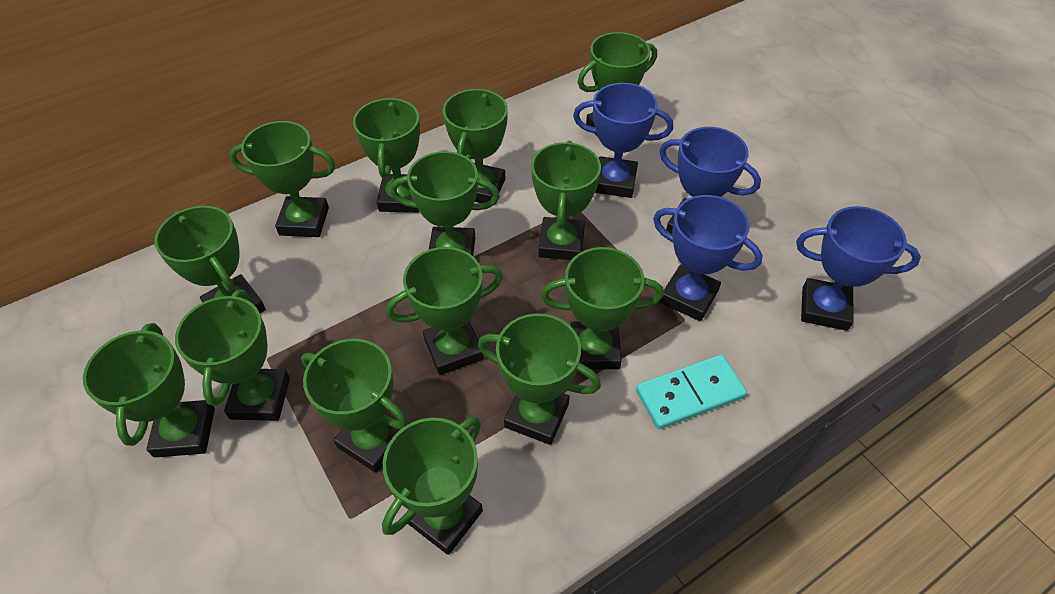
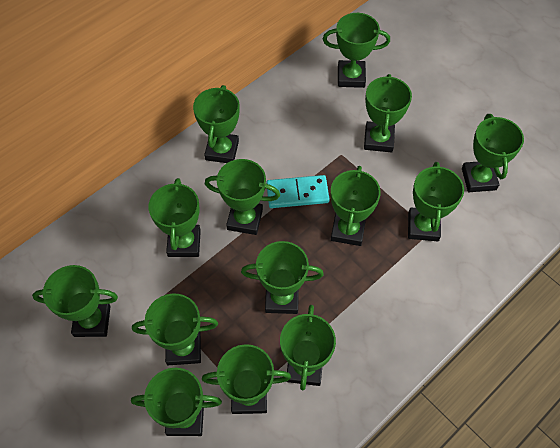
blue trophy: 4 -> 0

